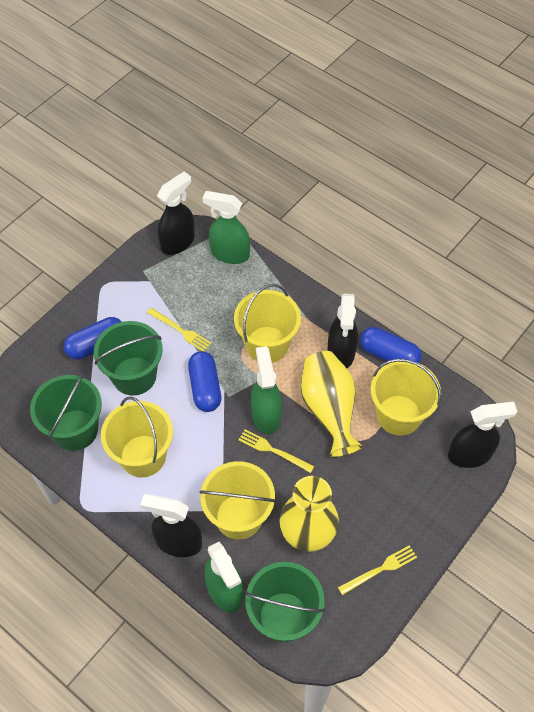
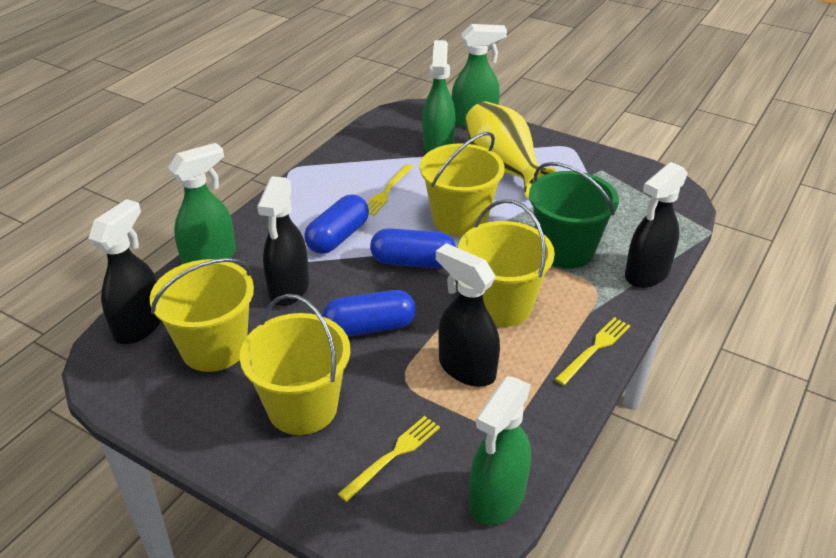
green bucket: 3 -> 1
green spray bottle: 3 -> 4
yellow vase: 2 -> 1

